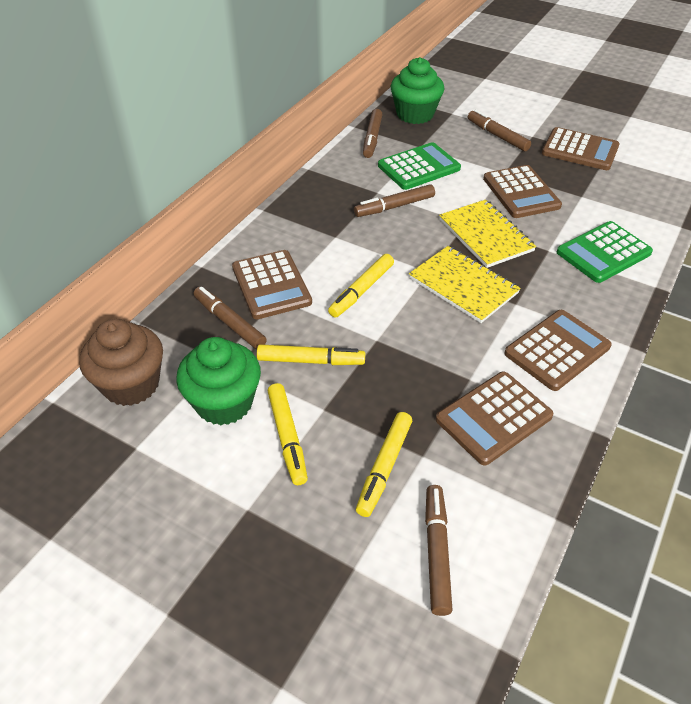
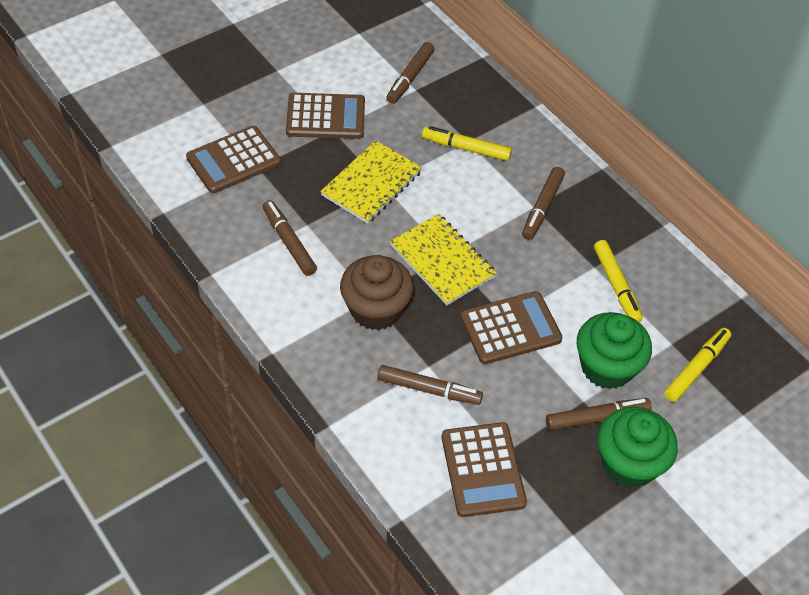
brown calculator: 5 -> 4
green calculator: 2 -> 0
yellow marker: 4 -> 3

